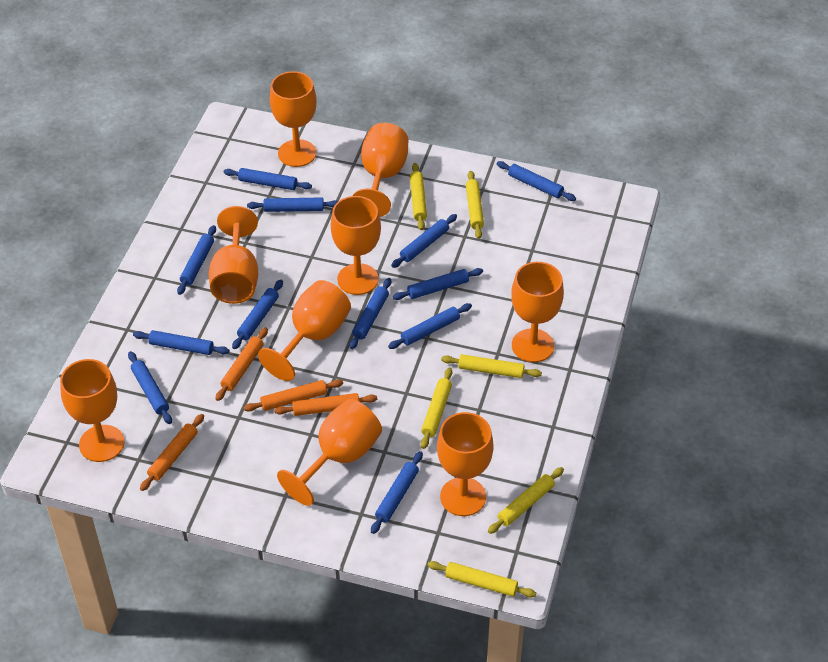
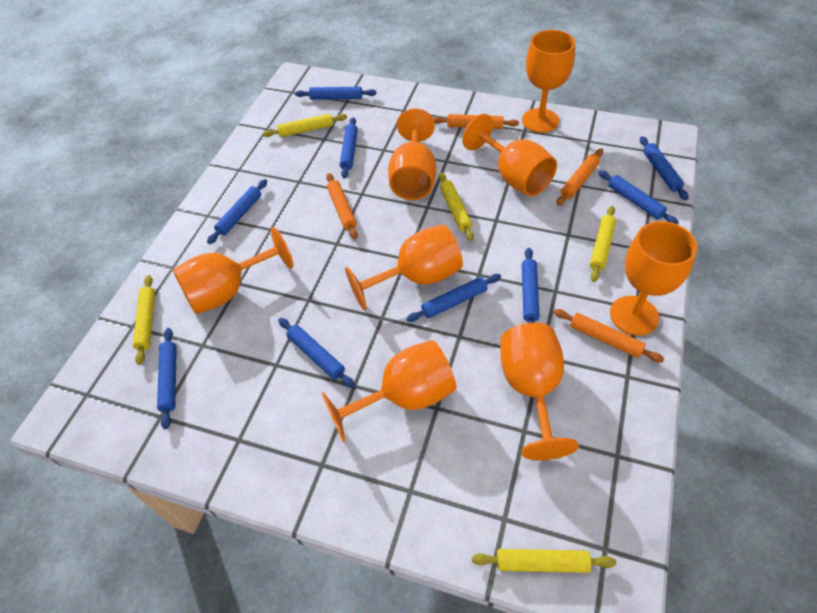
blue rolling pin: 12 -> 9
orange goblet: 9 -> 8
yellow rolling pin: 6 -> 5

